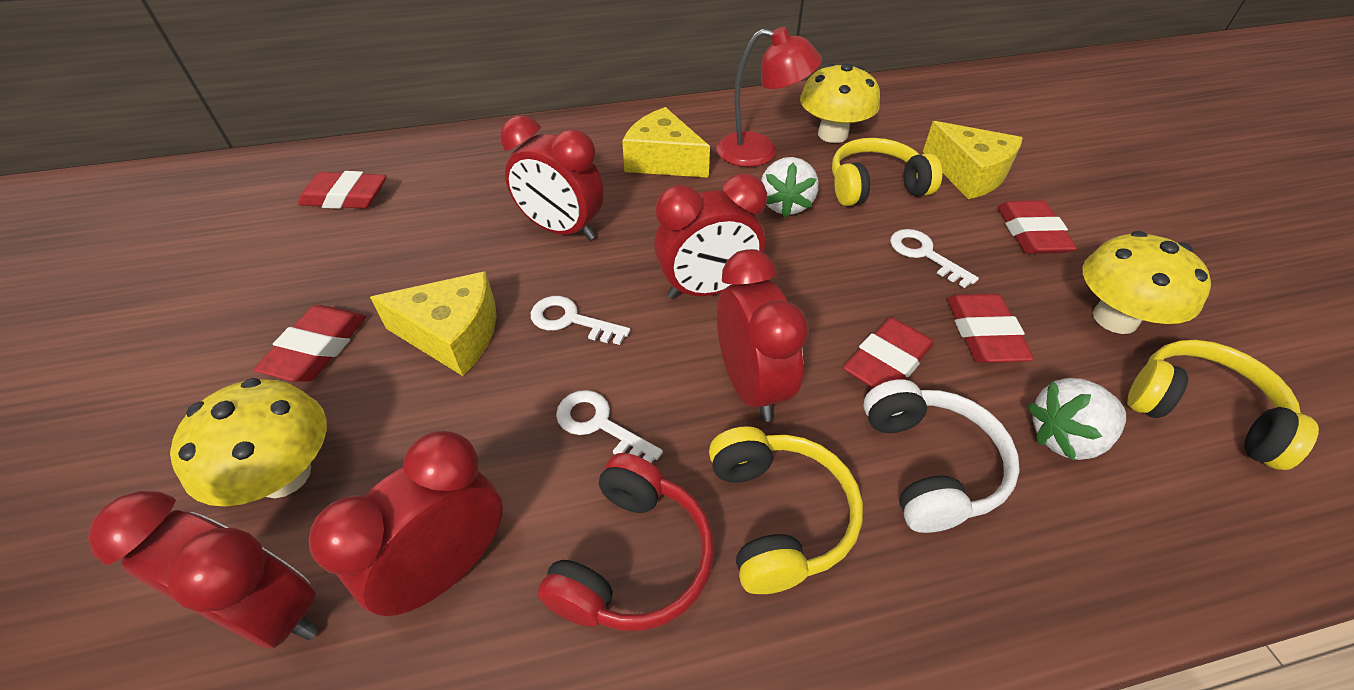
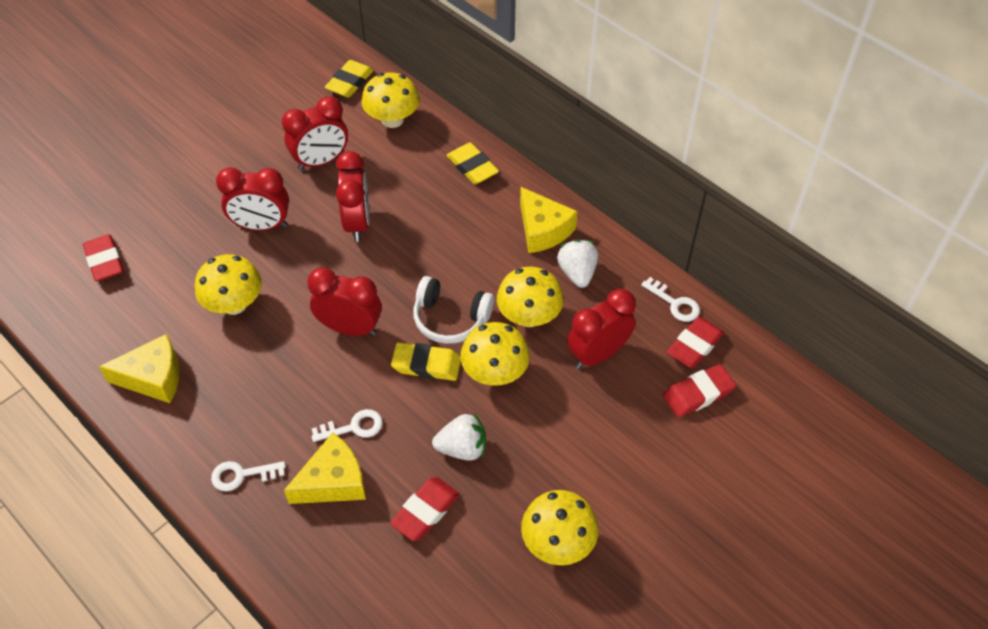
red eraser: 5 -> 4
red headphones: 1 -> 0
red lamp: 1 -> 0
yellow eraser: 0 -> 3
yellow headphones: 3 -> 0
yellow mushroom: 3 -> 5

